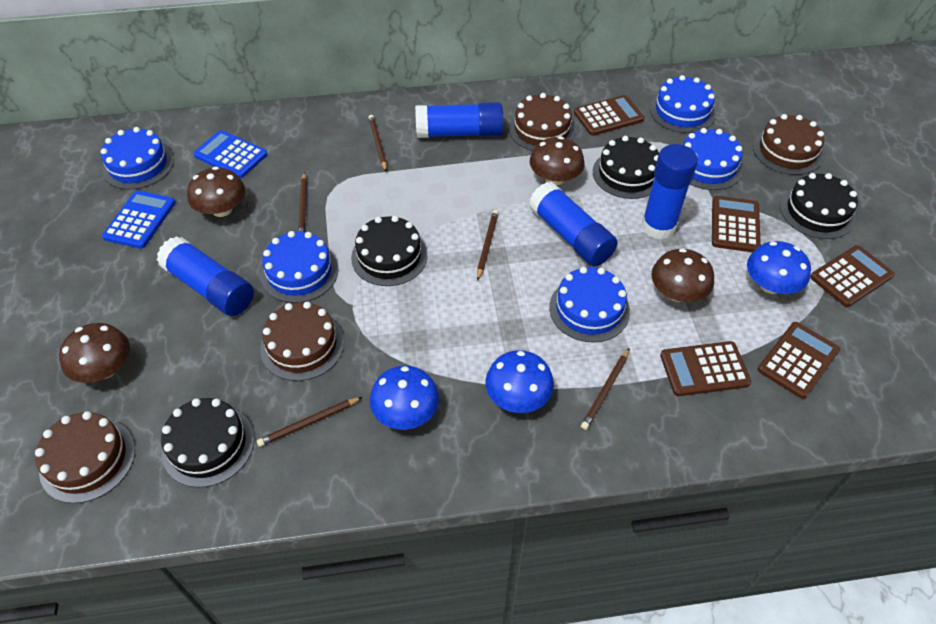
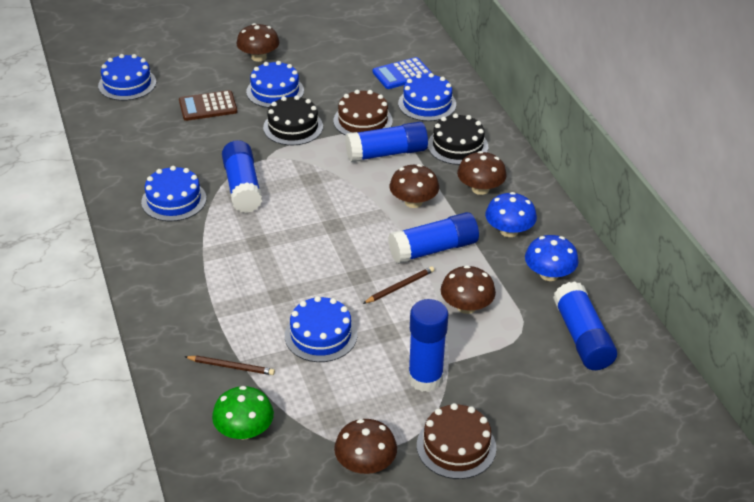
black cake: 4 -> 2
blue calculator: 2 -> 1
blue glue stick: 4 -> 5
blue mushroom: 3 -> 2
brown cake: 4 -> 2
brown calculator: 5 -> 1
brown mushroom: 4 -> 5
brown pencil: 5 -> 2
green mushroom: 0 -> 1

